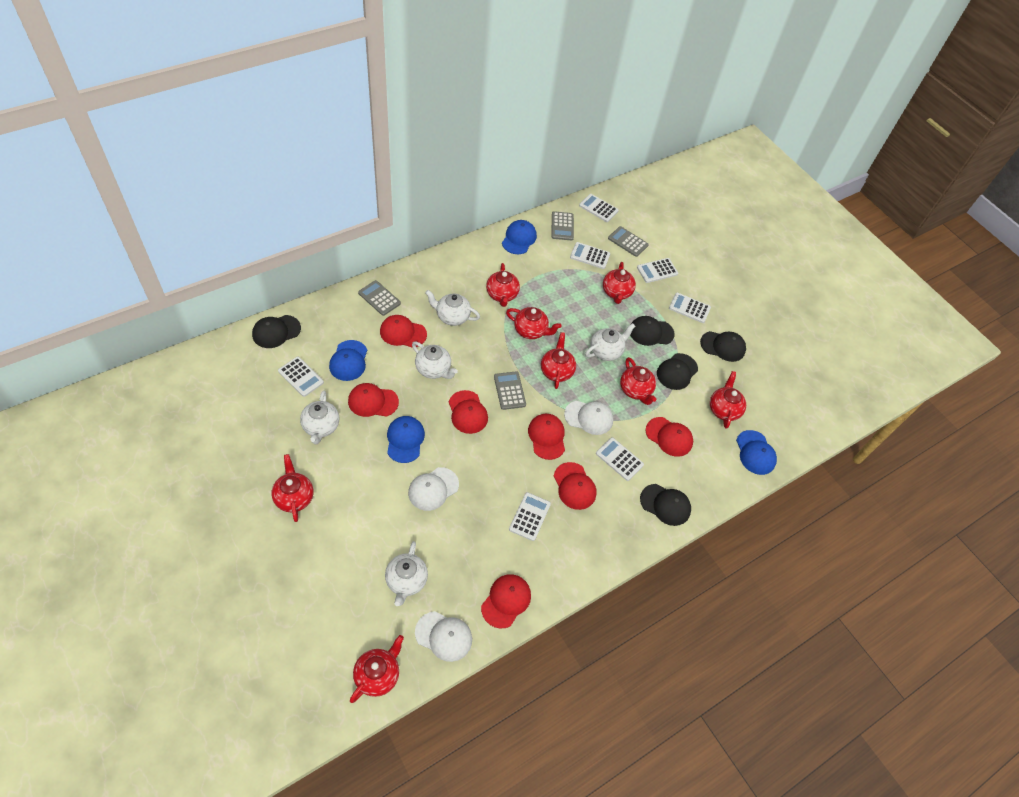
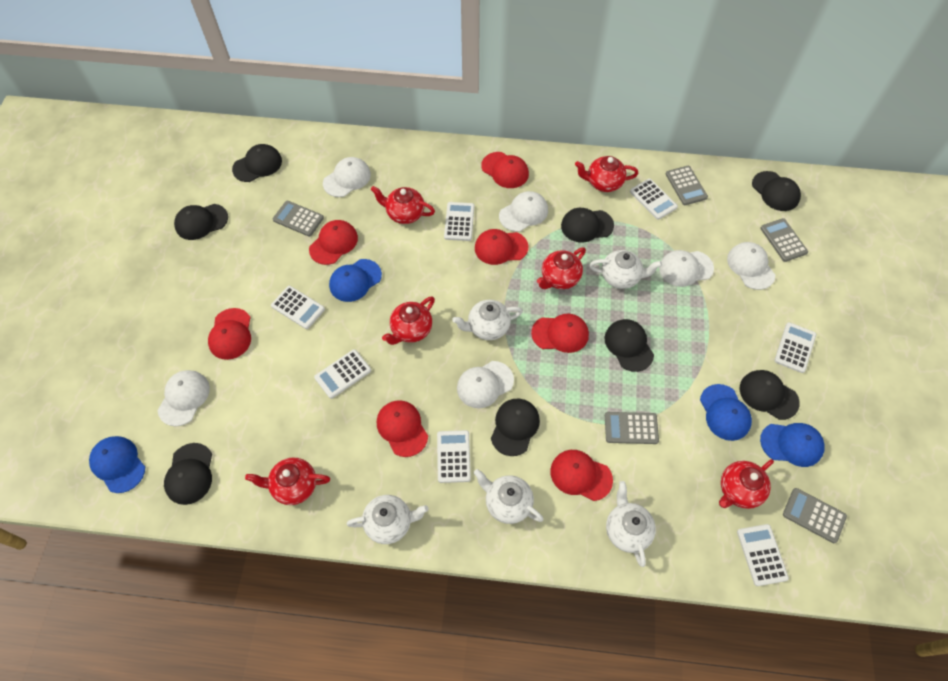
black cap: 5 -> 8
grey calculator: 4 -> 5
red teapot: 8 -> 6
white cap: 3 -> 6

